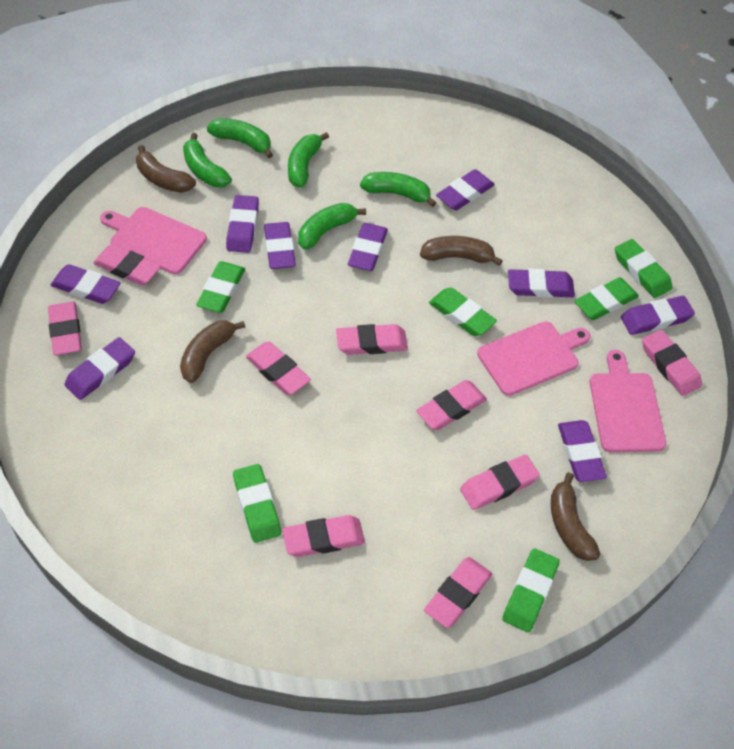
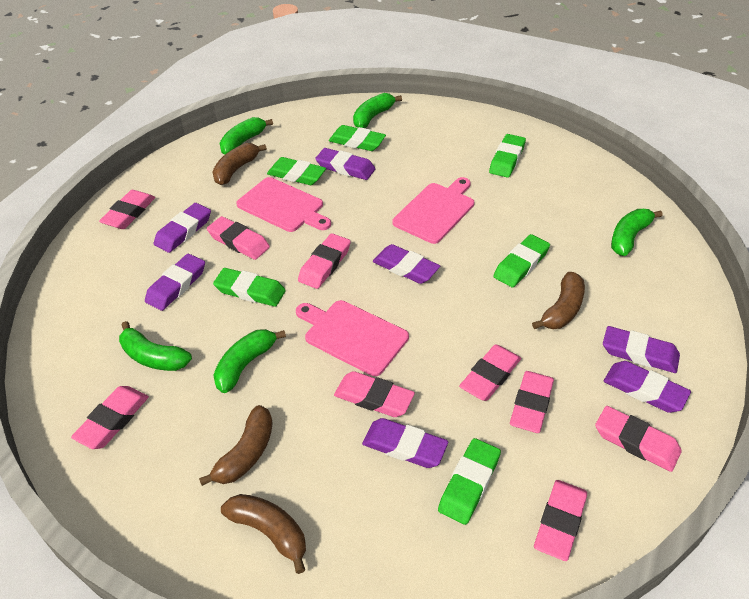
purple eraser: 9 -> 7

